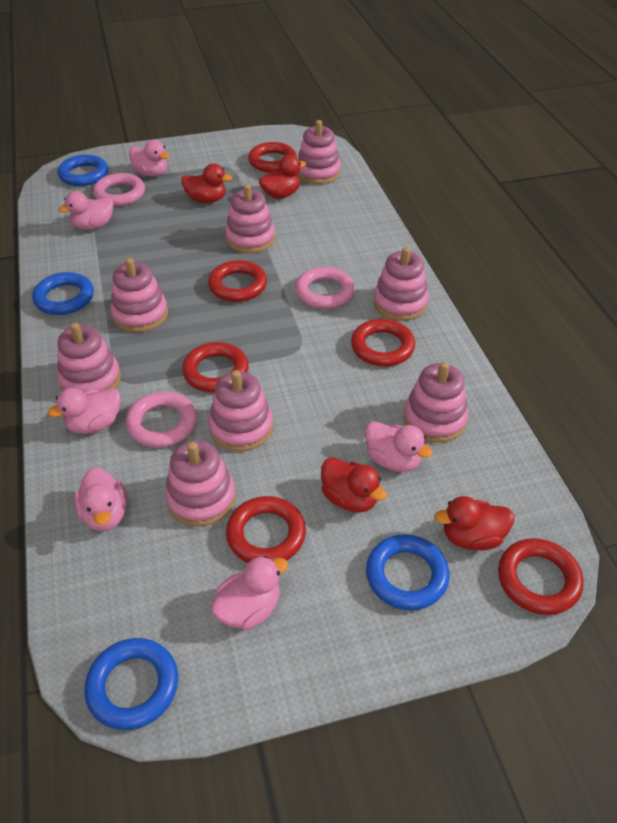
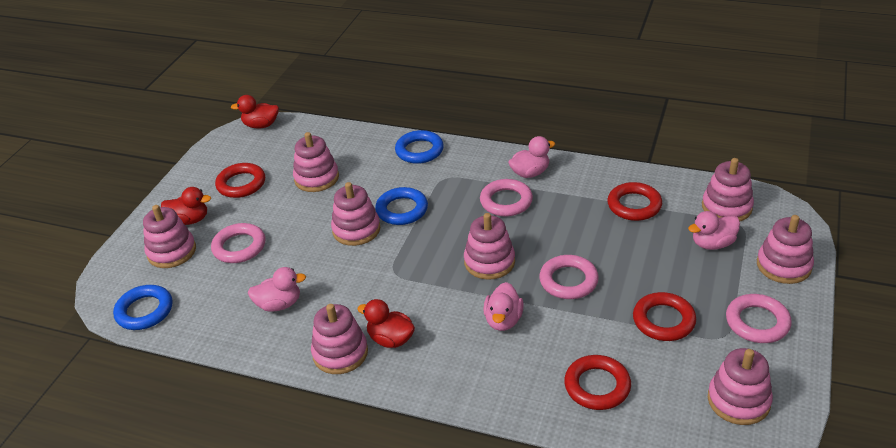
blue ring: 4 -> 3
pink duck: 6 -> 4
pink ring: 3 -> 4
red duck: 4 -> 3
red ring: 6 -> 4

